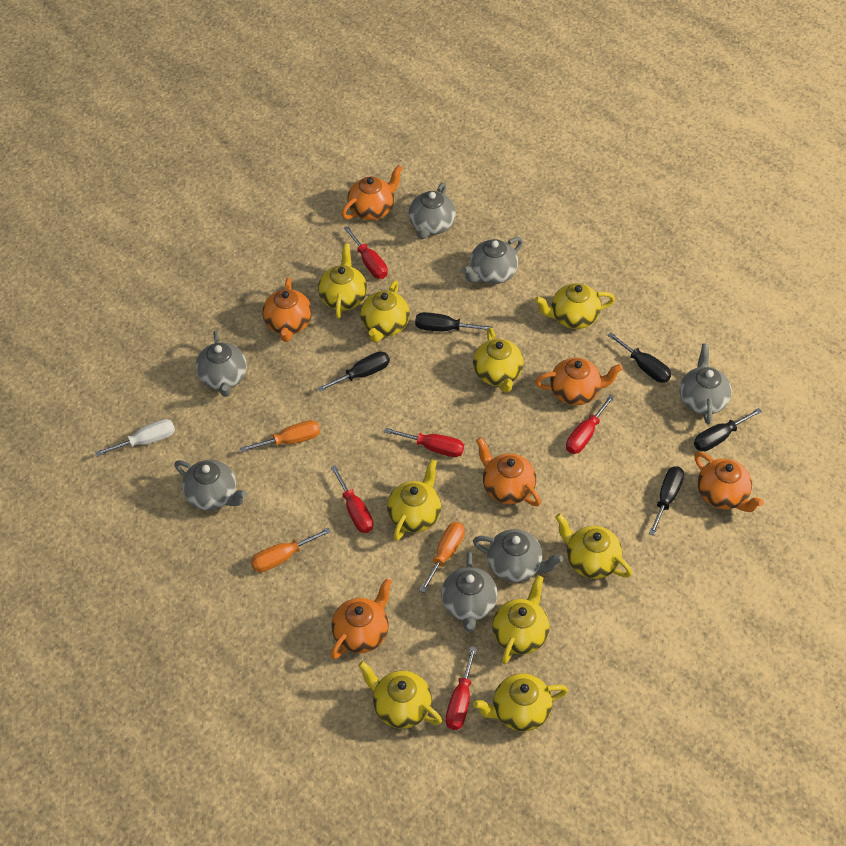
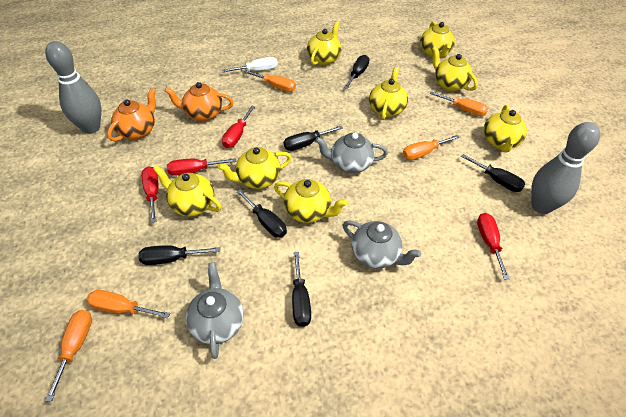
black screwdriver: 5 -> 6
grey bowling pin: 0 -> 2
grey teapot: 7 -> 3
orange screwdriver: 3 -> 5
orange teapot: 6 -> 2
red screwdriver: 5 -> 4
yellow teapot: 9 -> 8

